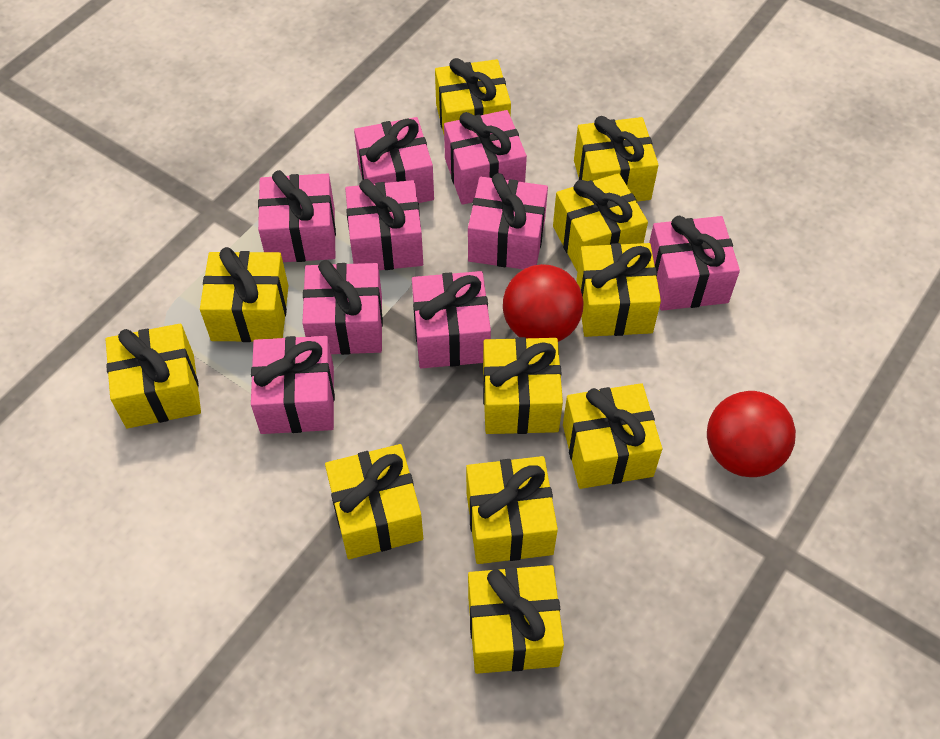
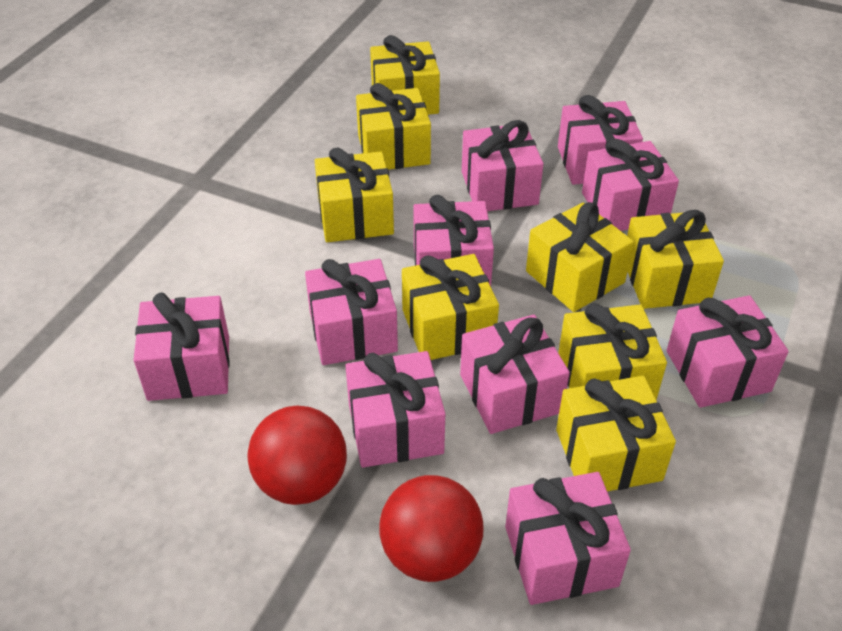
pink gift: 9 -> 10
yellow gift: 11 -> 8

